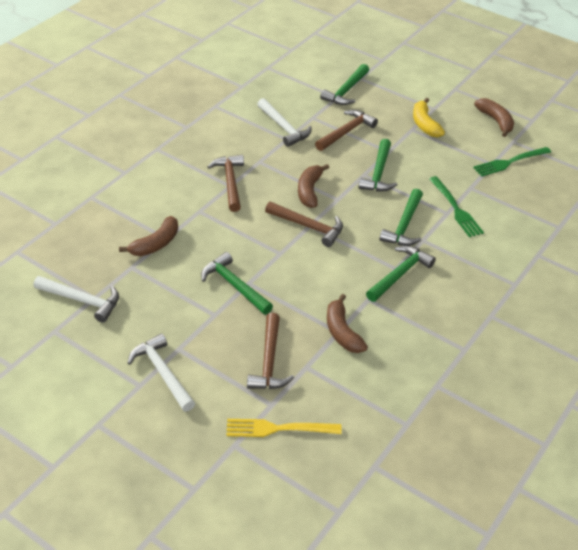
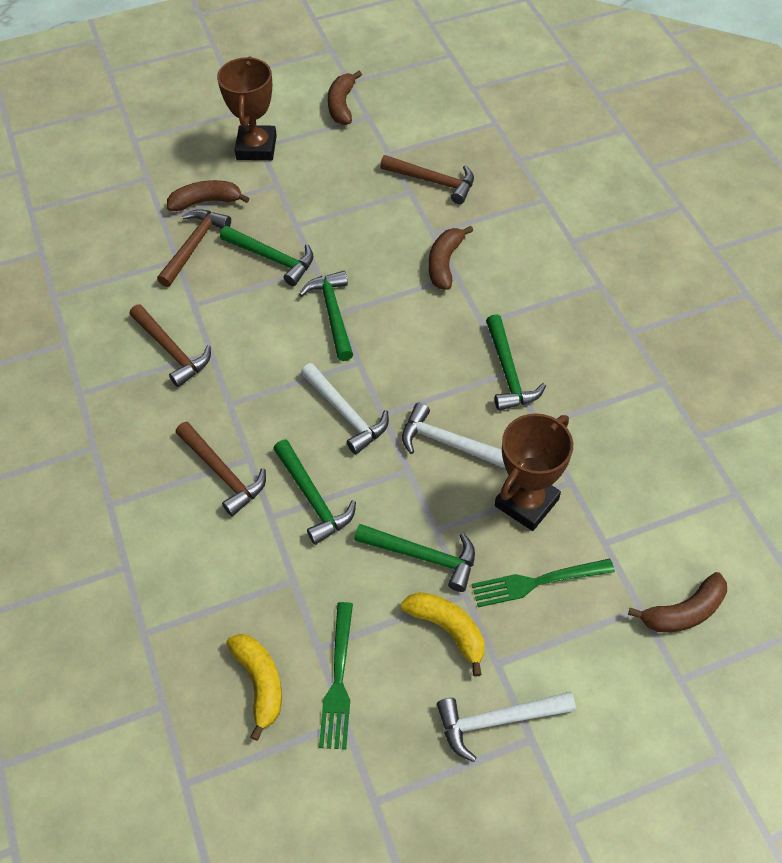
brown trophy: 0 -> 2
yellow banana: 1 -> 2
yellow fork: 1 -> 0

